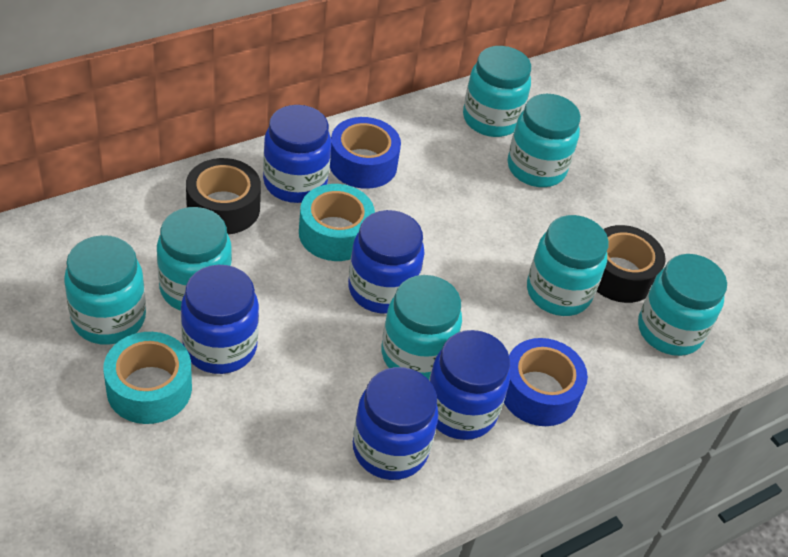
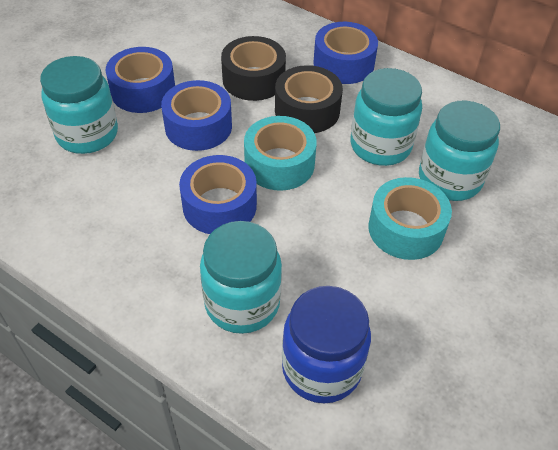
blue jar: 5 -> 1
blue tape: 2 -> 4
turquoise jar: 7 -> 4

